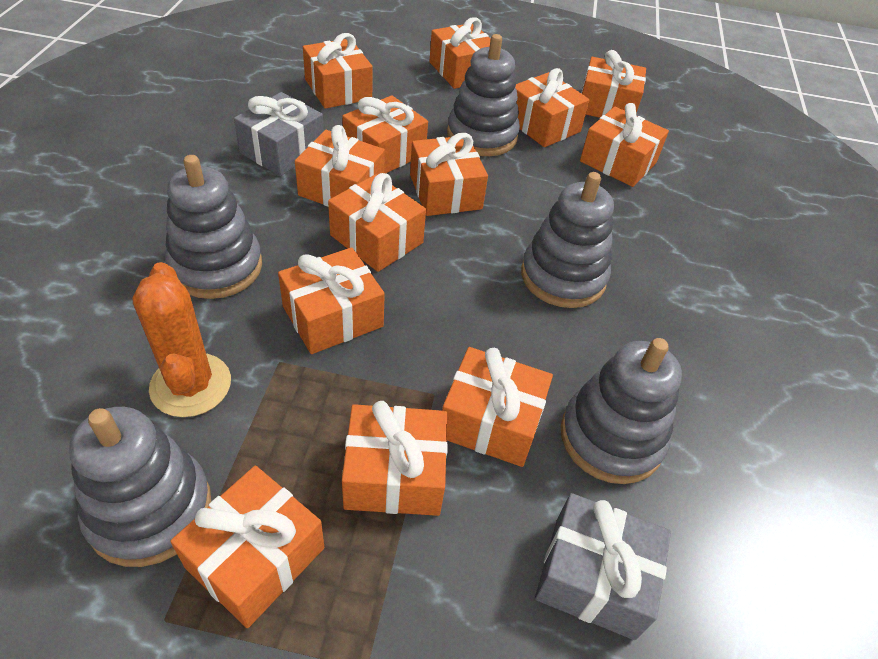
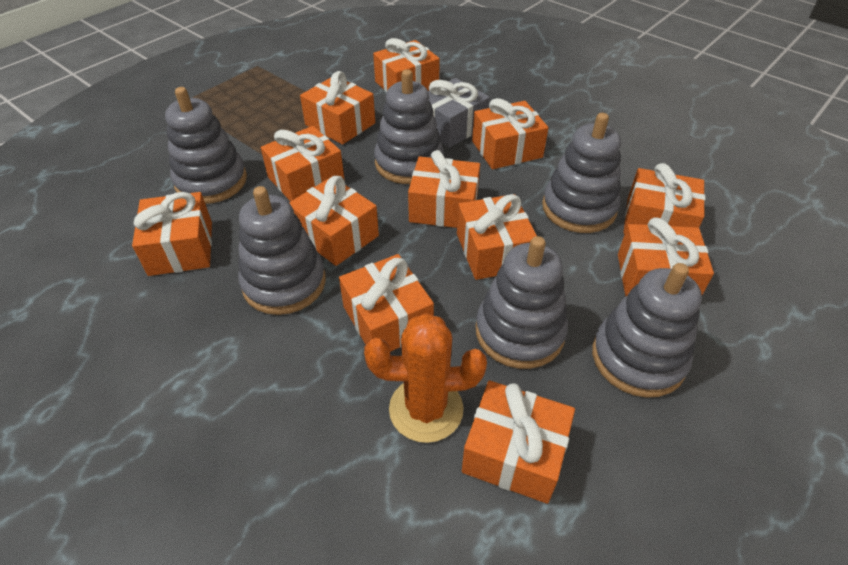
grey gift: 2 -> 1
grey stacking toy: 5 -> 6
orange gift: 13 -> 12

